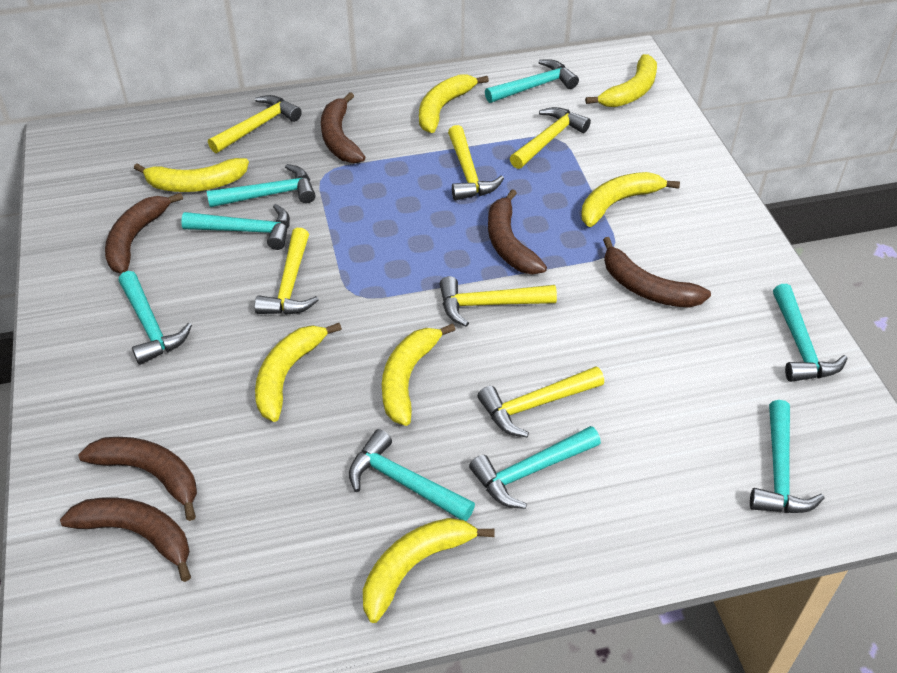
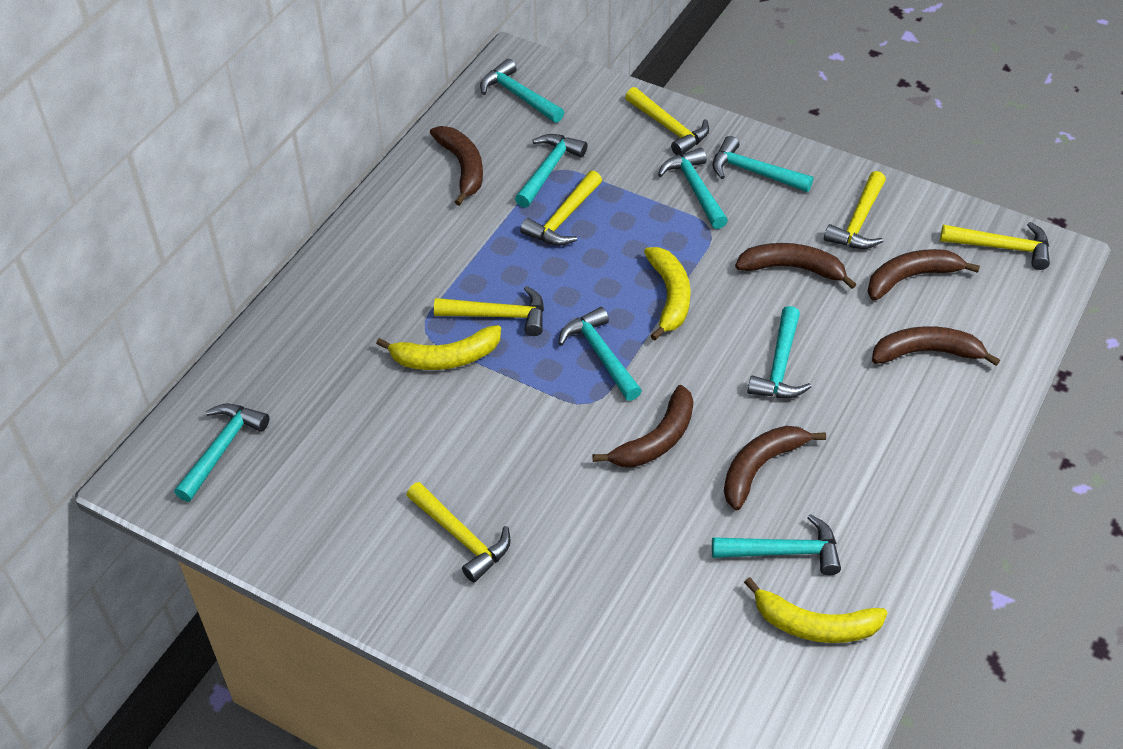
yellow banana: 7 -> 3

